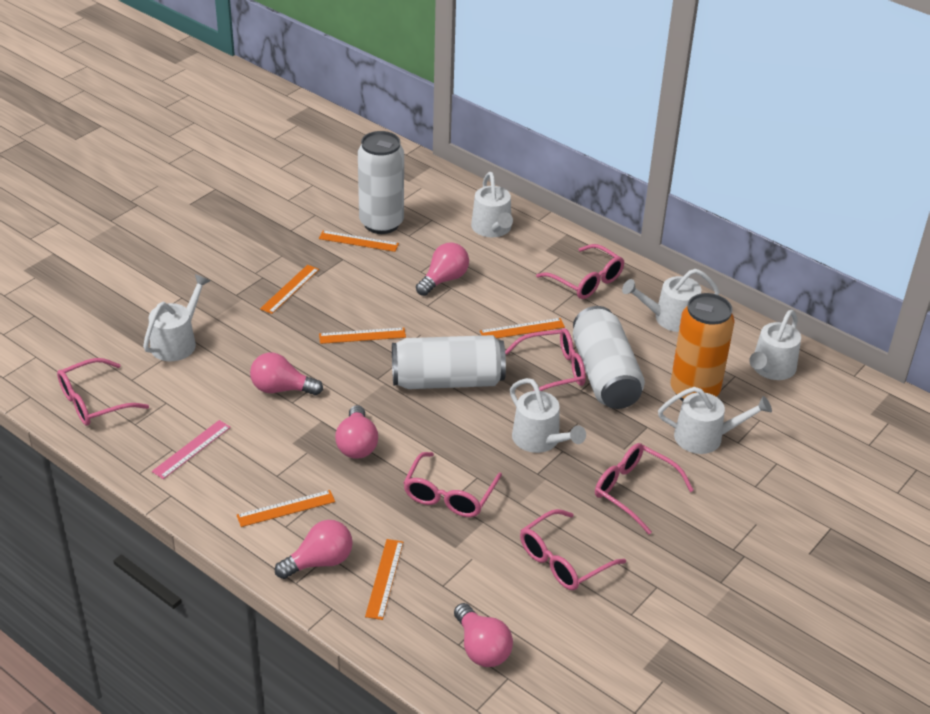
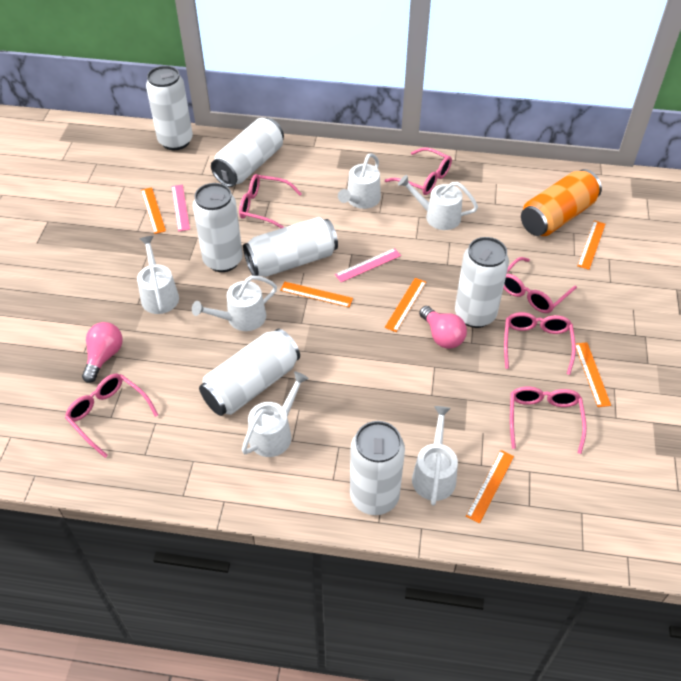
pink light bulb: 5 -> 2
pink ruler: 1 -> 2
white can: 3 -> 7

